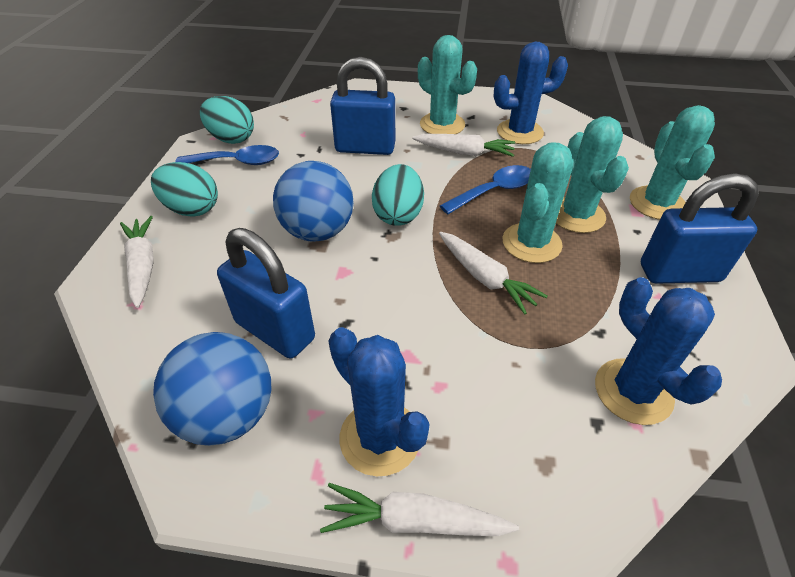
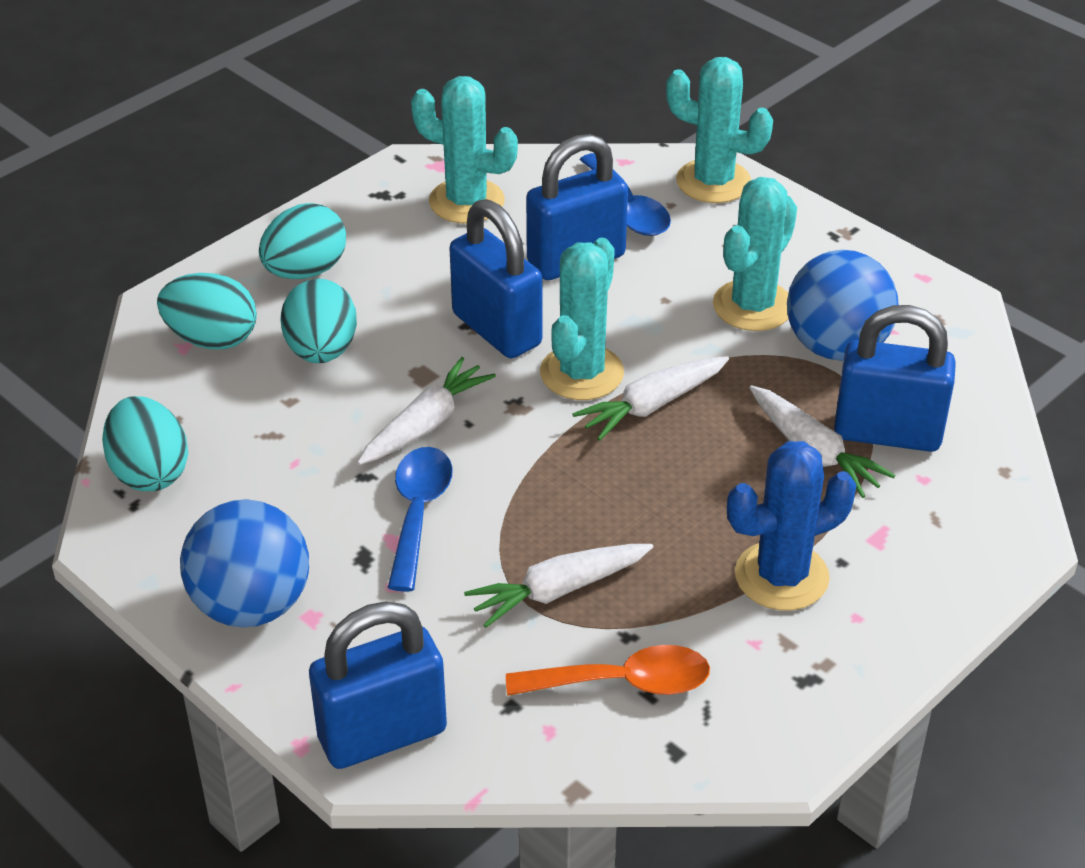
blue cactus: 3 -> 1
blue padlock: 3 -> 4
orange spoon: 0 -> 1
turquoise egg: 3 -> 4

